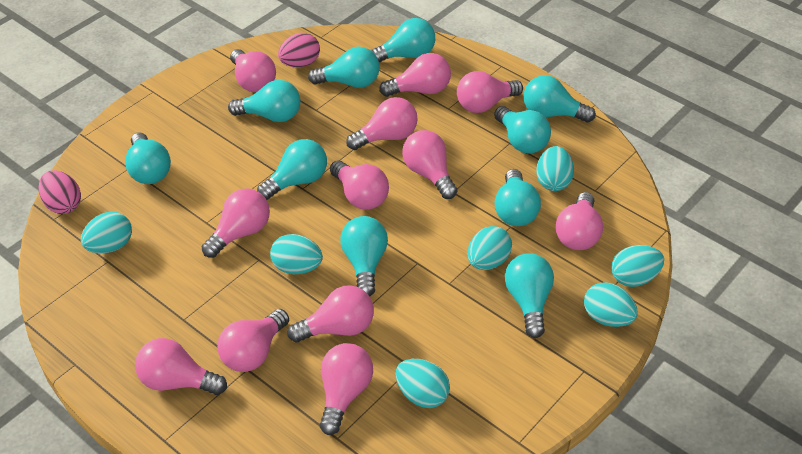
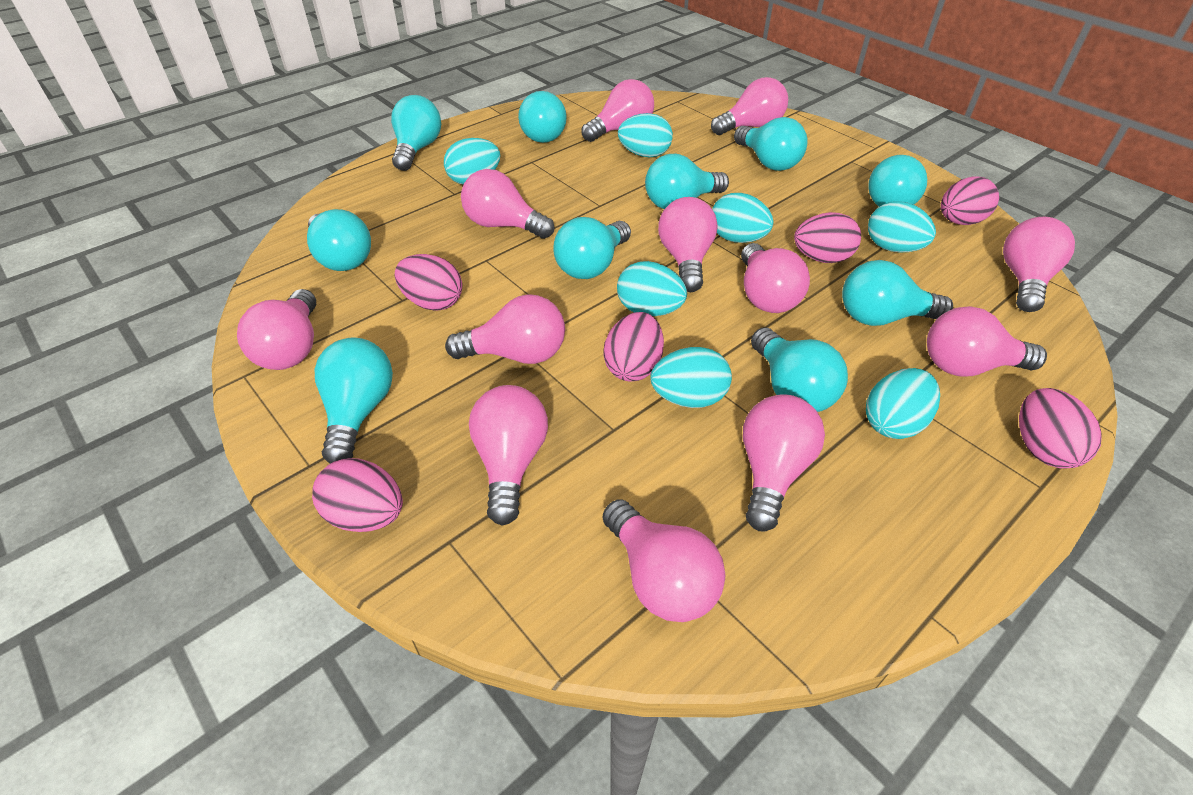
pink egg: 2 -> 6

